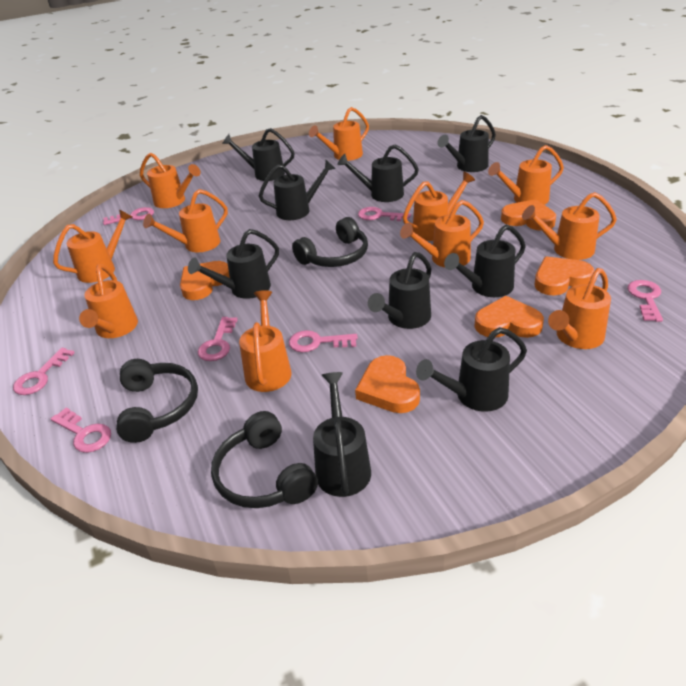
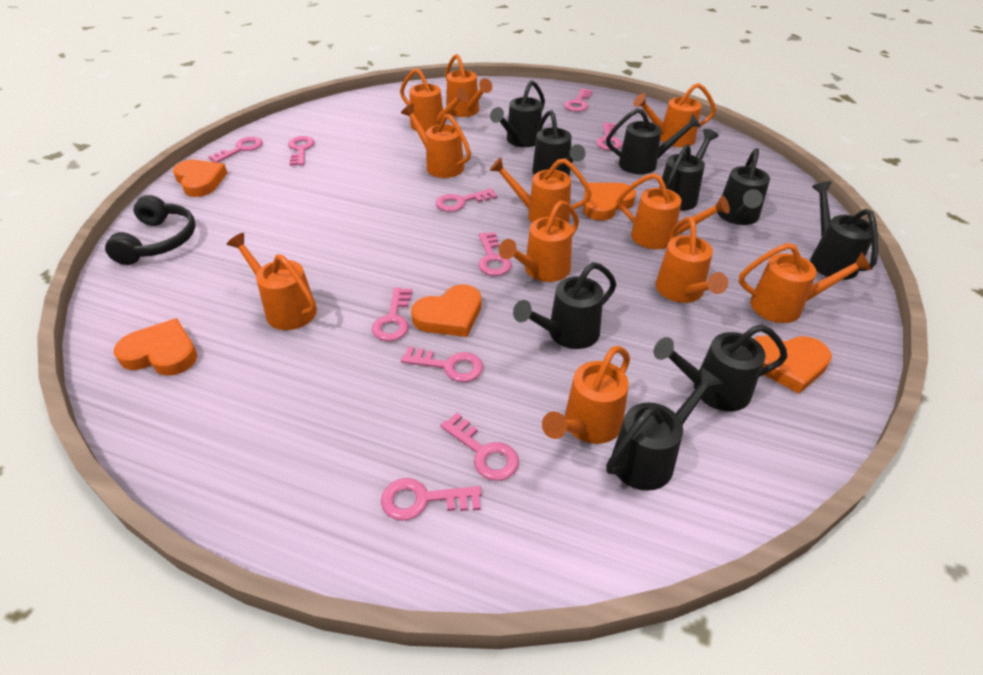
black headphones: 3 -> 1
pink key: 7 -> 10

